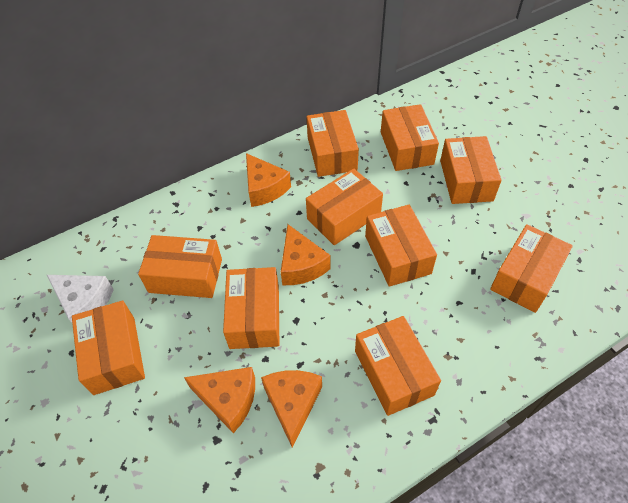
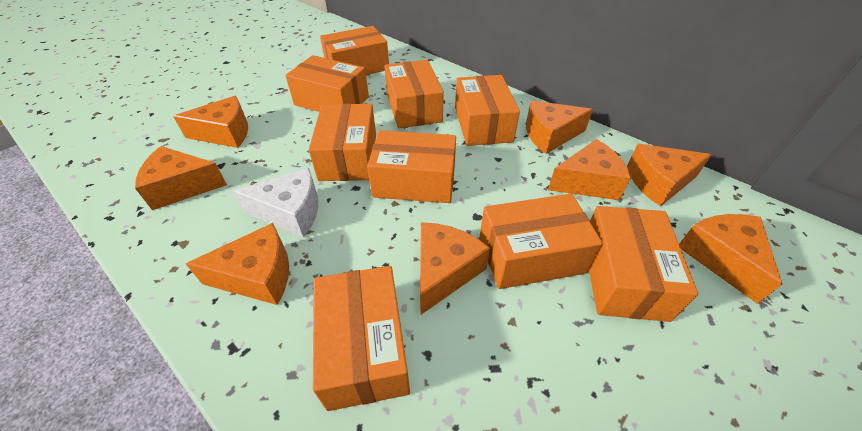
orange box: 10 -> 9
orange cheese: 4 -> 8

